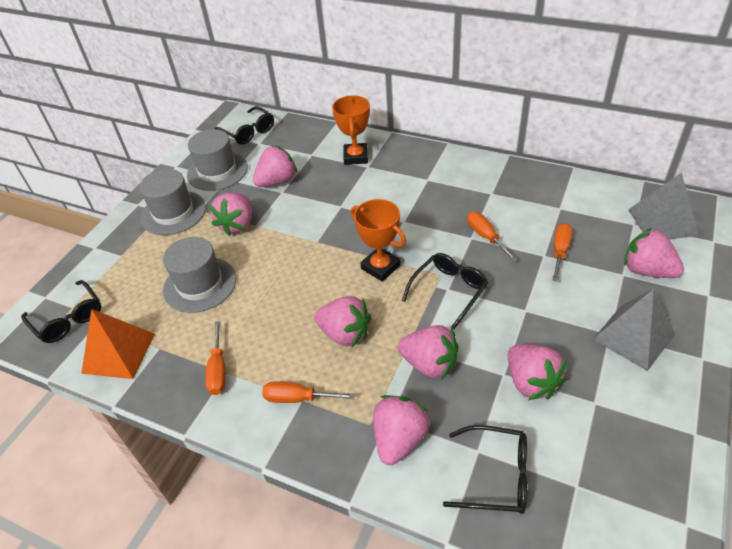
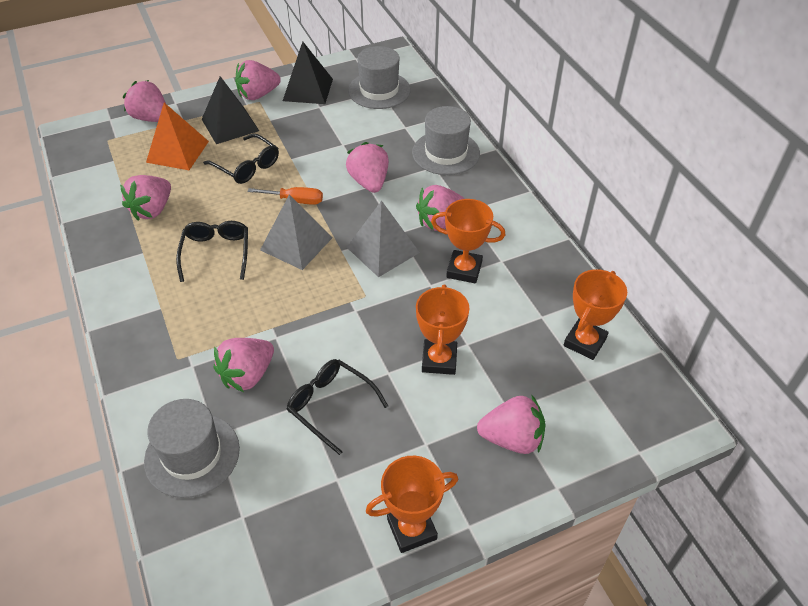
black glasses: 4 -> 3
black pyramid: 0 -> 2
orange screwdriver: 4 -> 1
orange trophy: 2 -> 4

